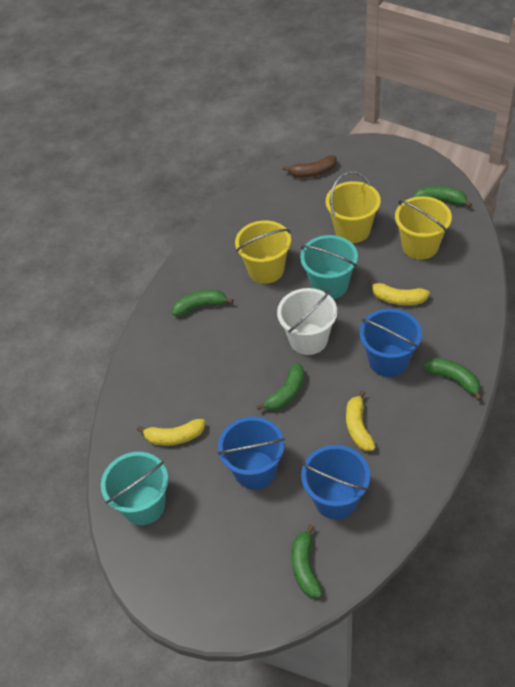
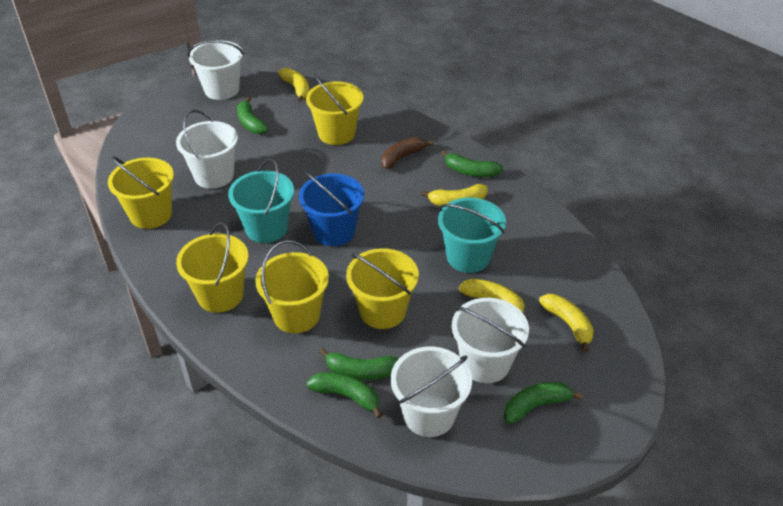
blue bucket: 3 -> 1
white bucket: 1 -> 4
yellow banana: 3 -> 4
yellow bucket: 3 -> 5

